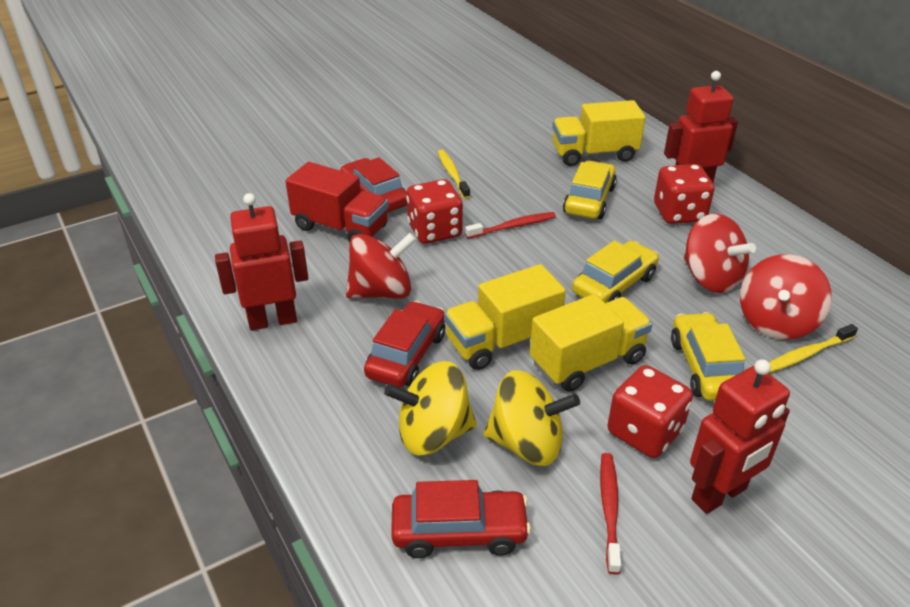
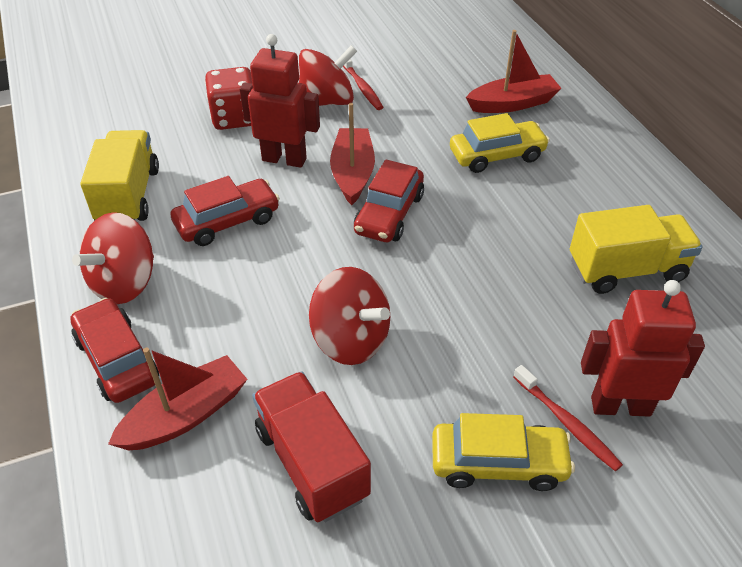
red boat: 0 -> 3
red dice: 3 -> 1
red robot: 3 -> 2
yellow car: 3 -> 2
yellow spinning top: 2 -> 0
yellow toothbrush: 2 -> 0
yellow truck: 3 -> 2

